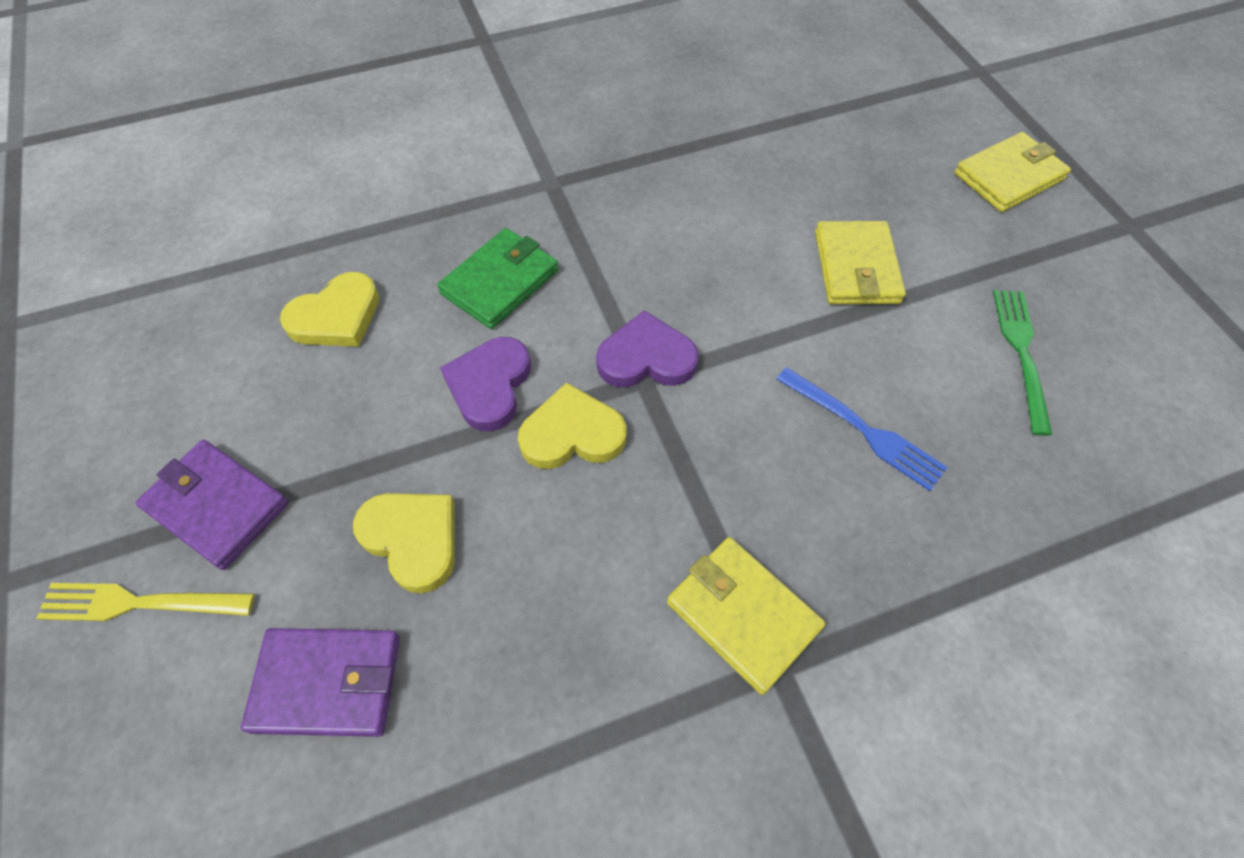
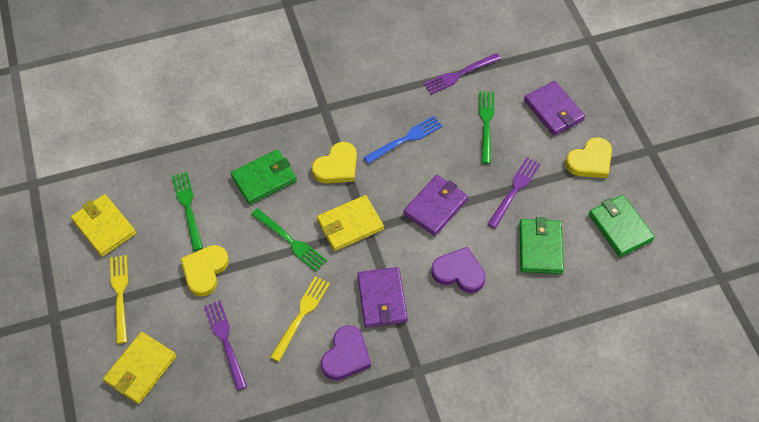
green fork: 1 -> 3
green wallet: 1 -> 3
purple fork: 0 -> 3
purple wallet: 2 -> 3
yellow fork: 1 -> 2

